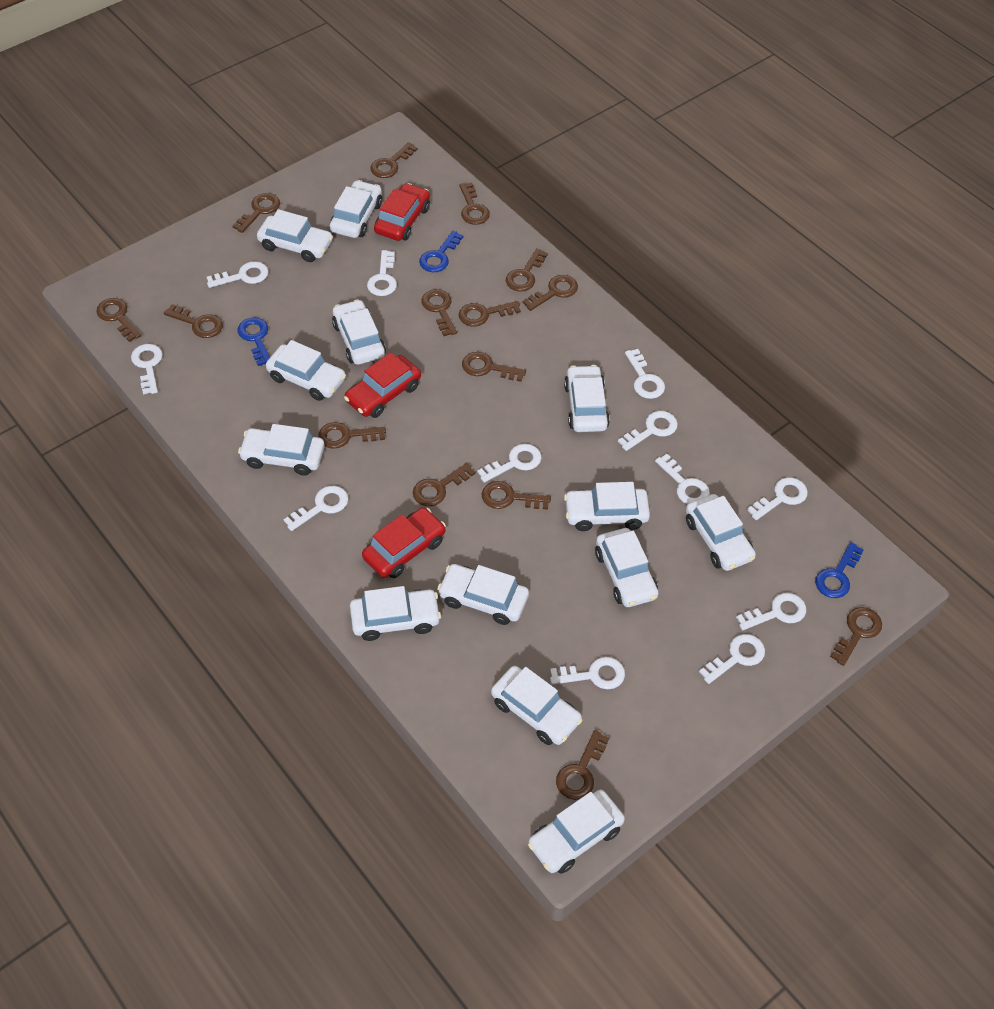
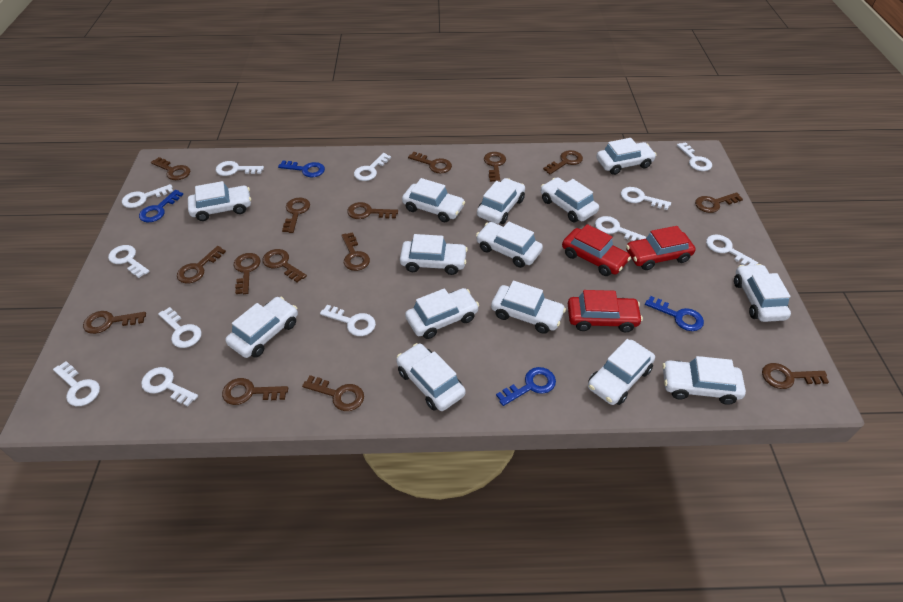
blue key: 3 -> 4
white car: 13 -> 14

